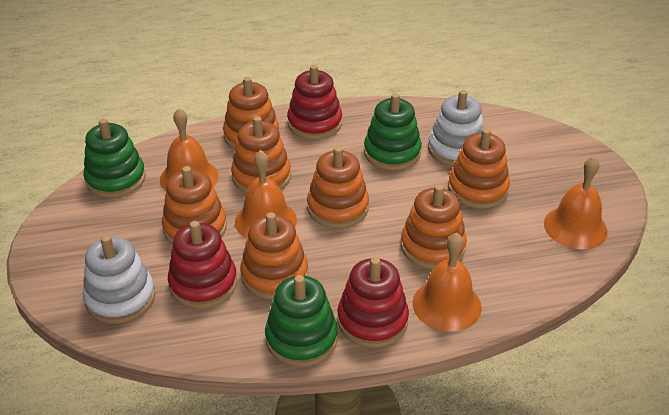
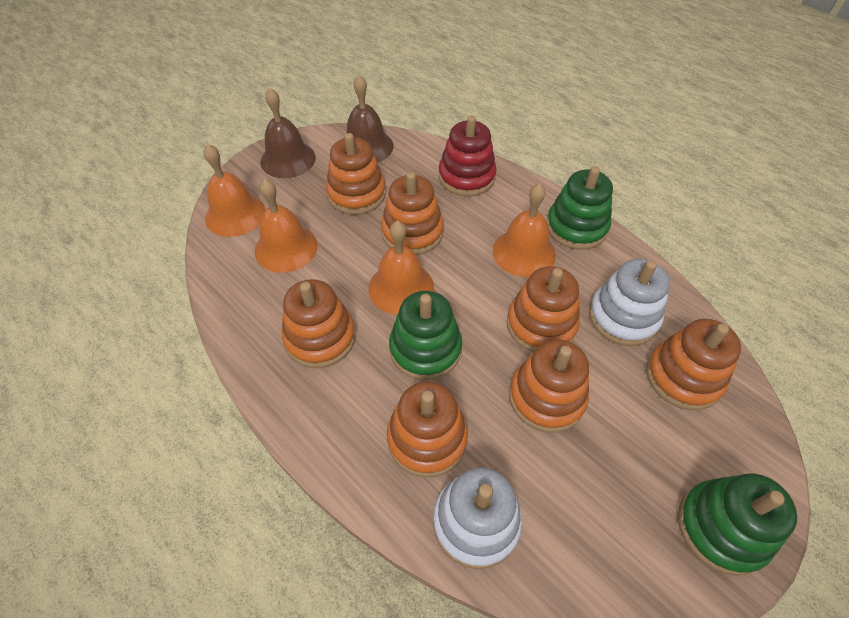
brown bell: 0 -> 2
red stacking toy: 3 -> 1

